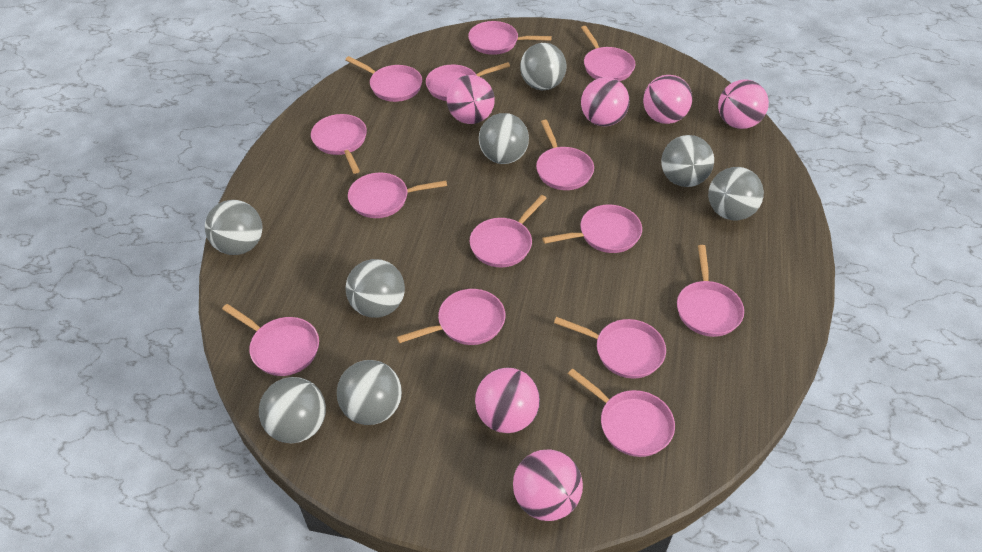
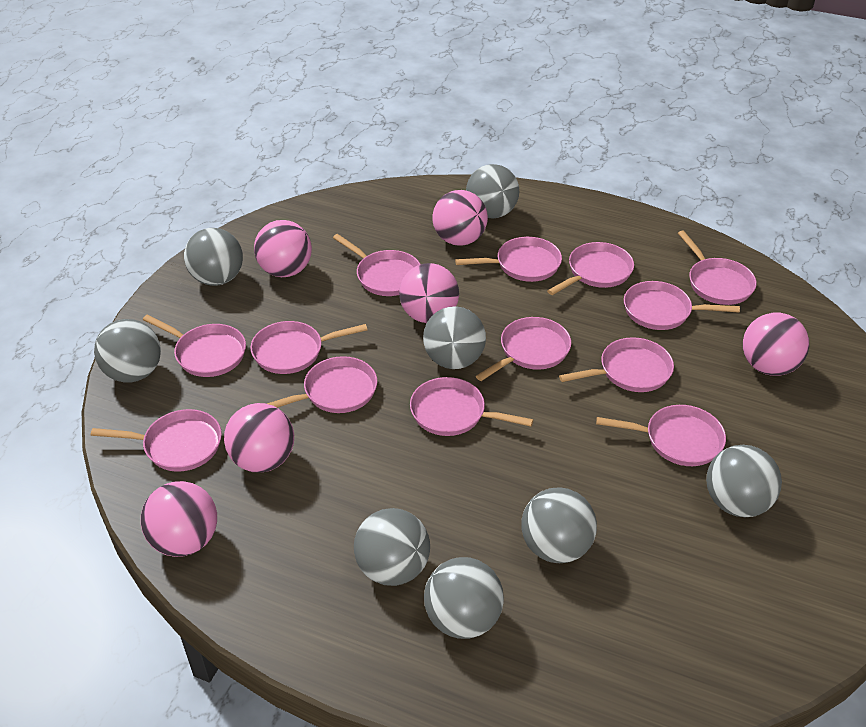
pink pan: 14 -> 13

